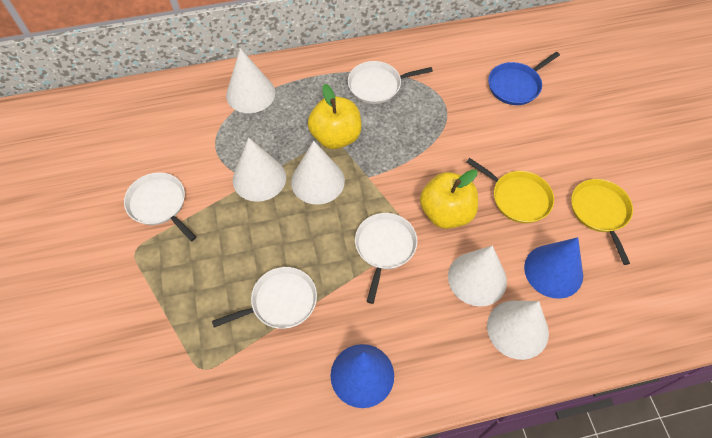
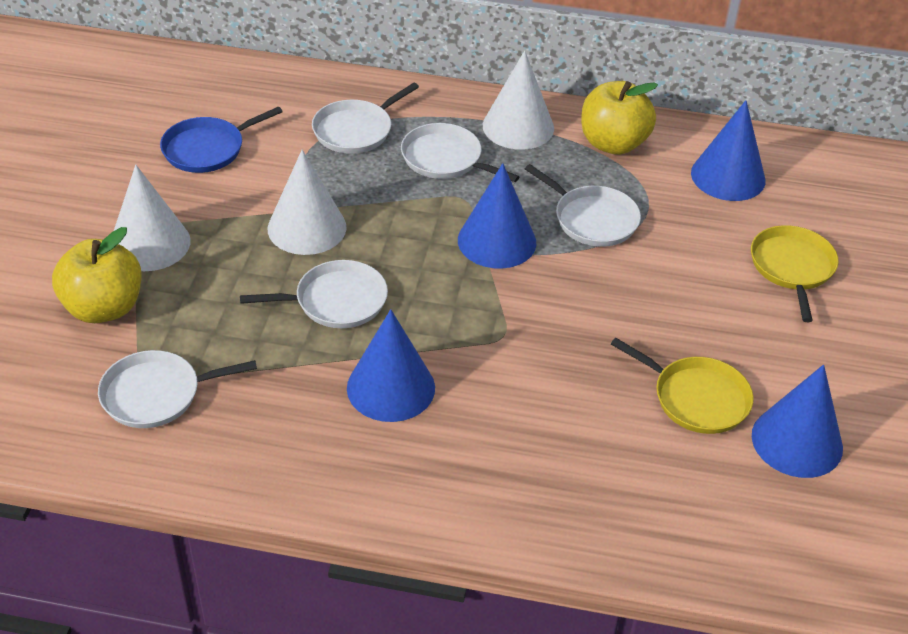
blue cone: 2 -> 4
white cone: 5 -> 3
white pan: 4 -> 5

